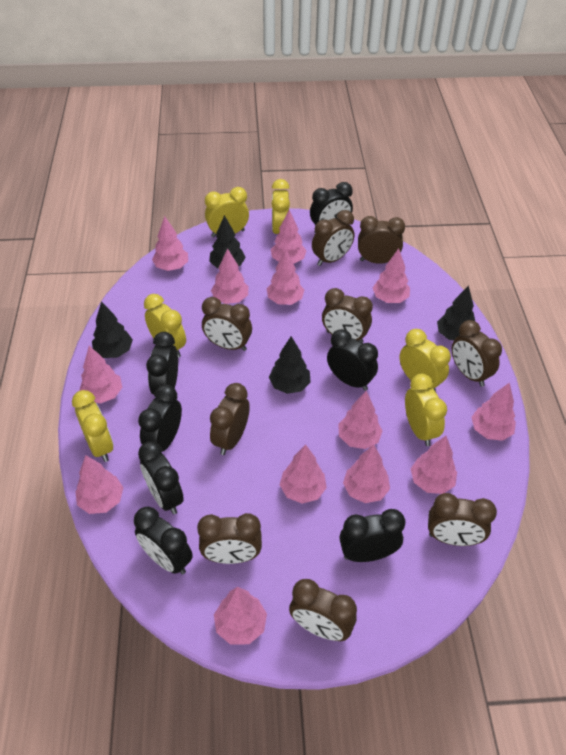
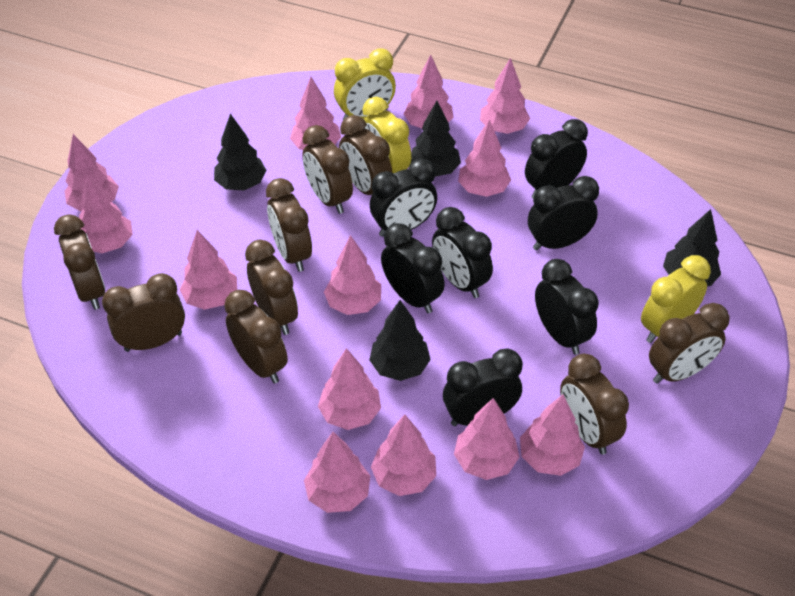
yellow clock: 6 -> 3

